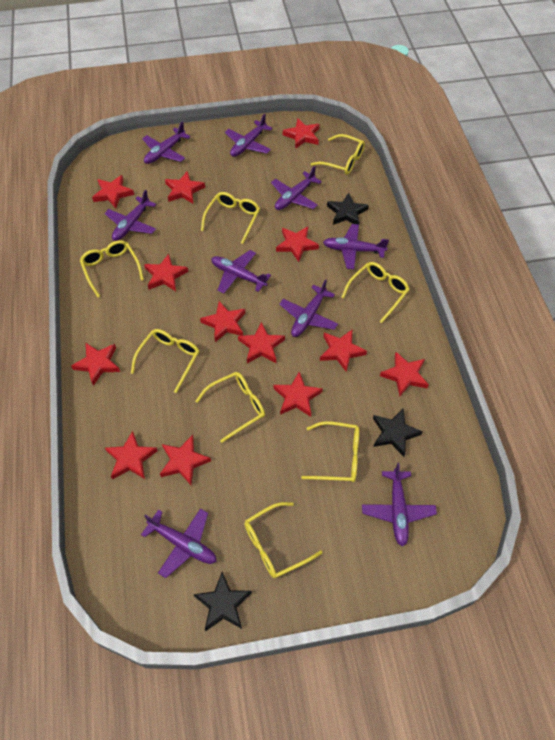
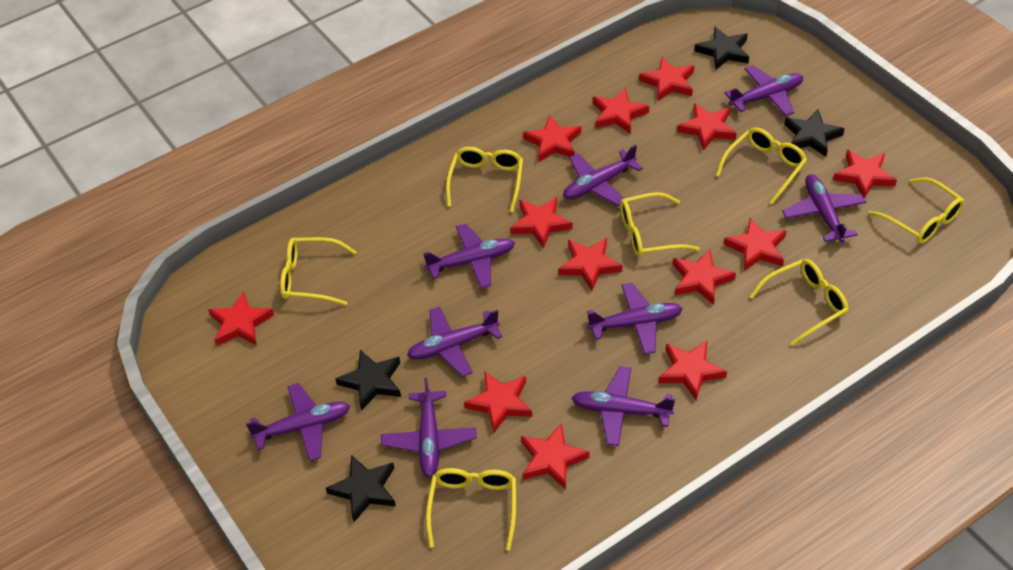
black star: 3 -> 4
yellow glasses: 8 -> 7

